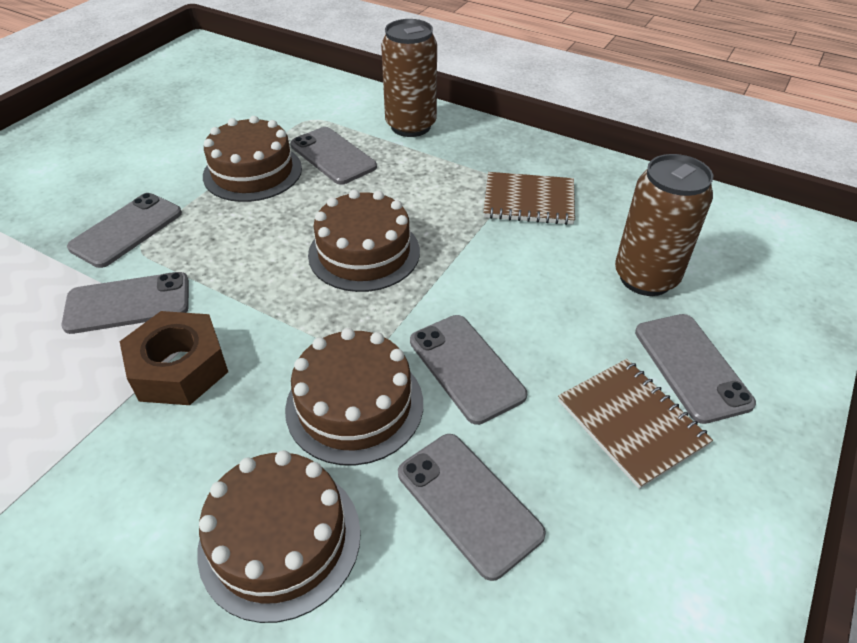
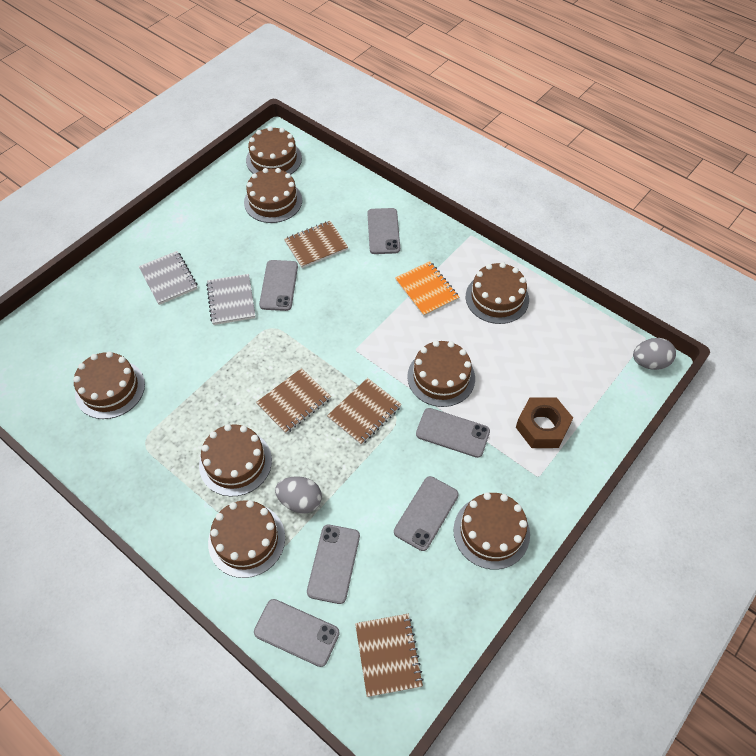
brown cake: 4 -> 8
brown can: 2 -> 0
brown notebook: 2 -> 4
grey egg: 0 -> 2
grey notebook: 0 -> 2
orange notebook: 0 -> 1

